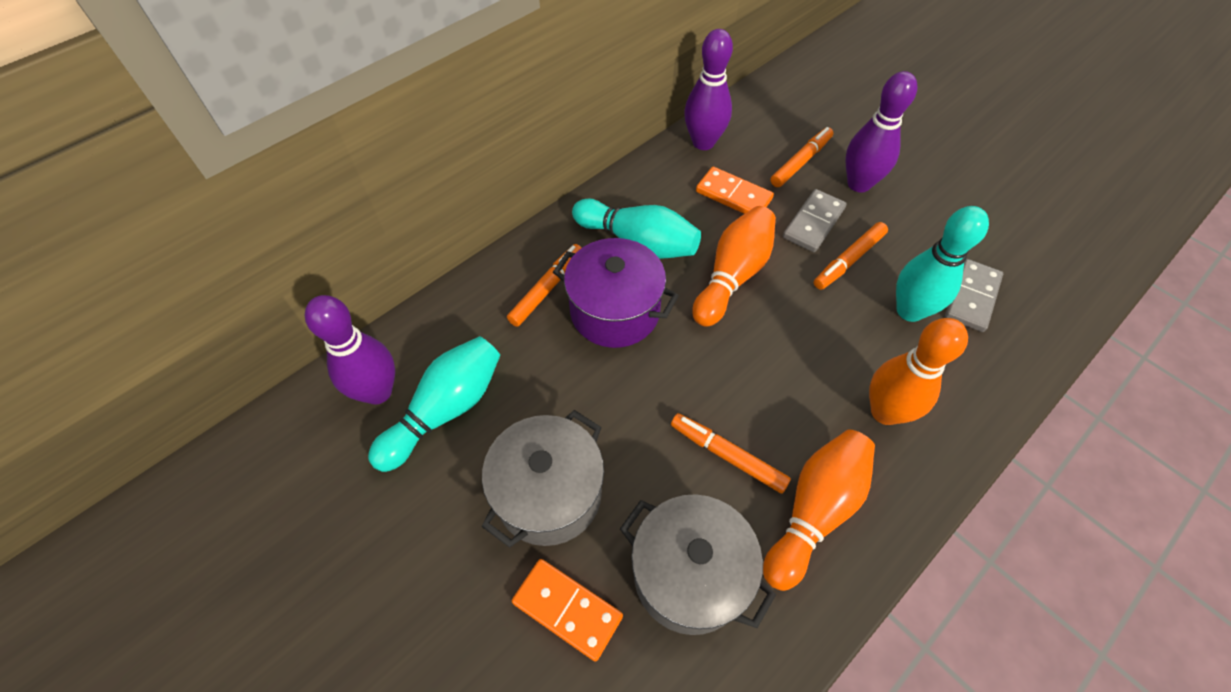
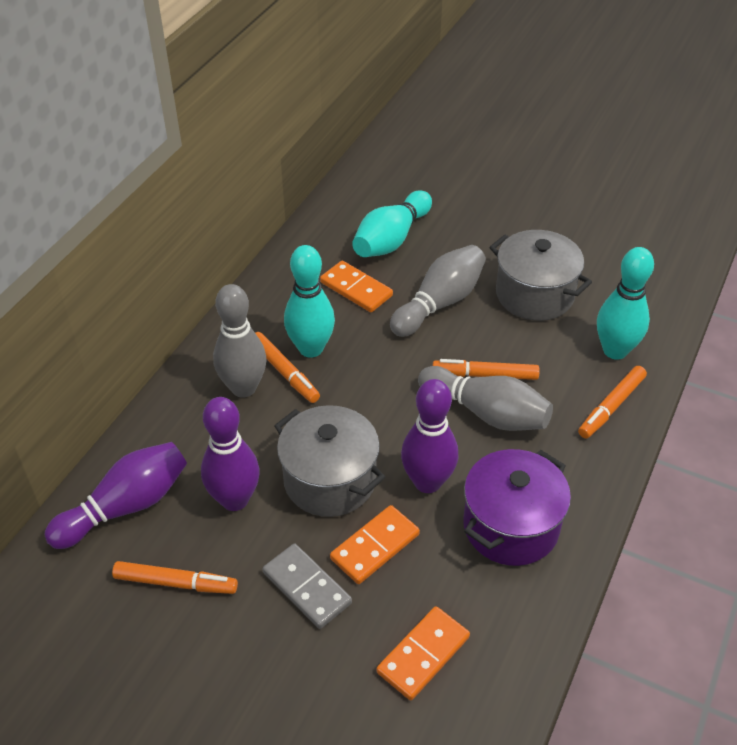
grey bowling pin: 0 -> 3
grey domino: 2 -> 1
orange bowling pin: 3 -> 0
orange domino: 2 -> 3

